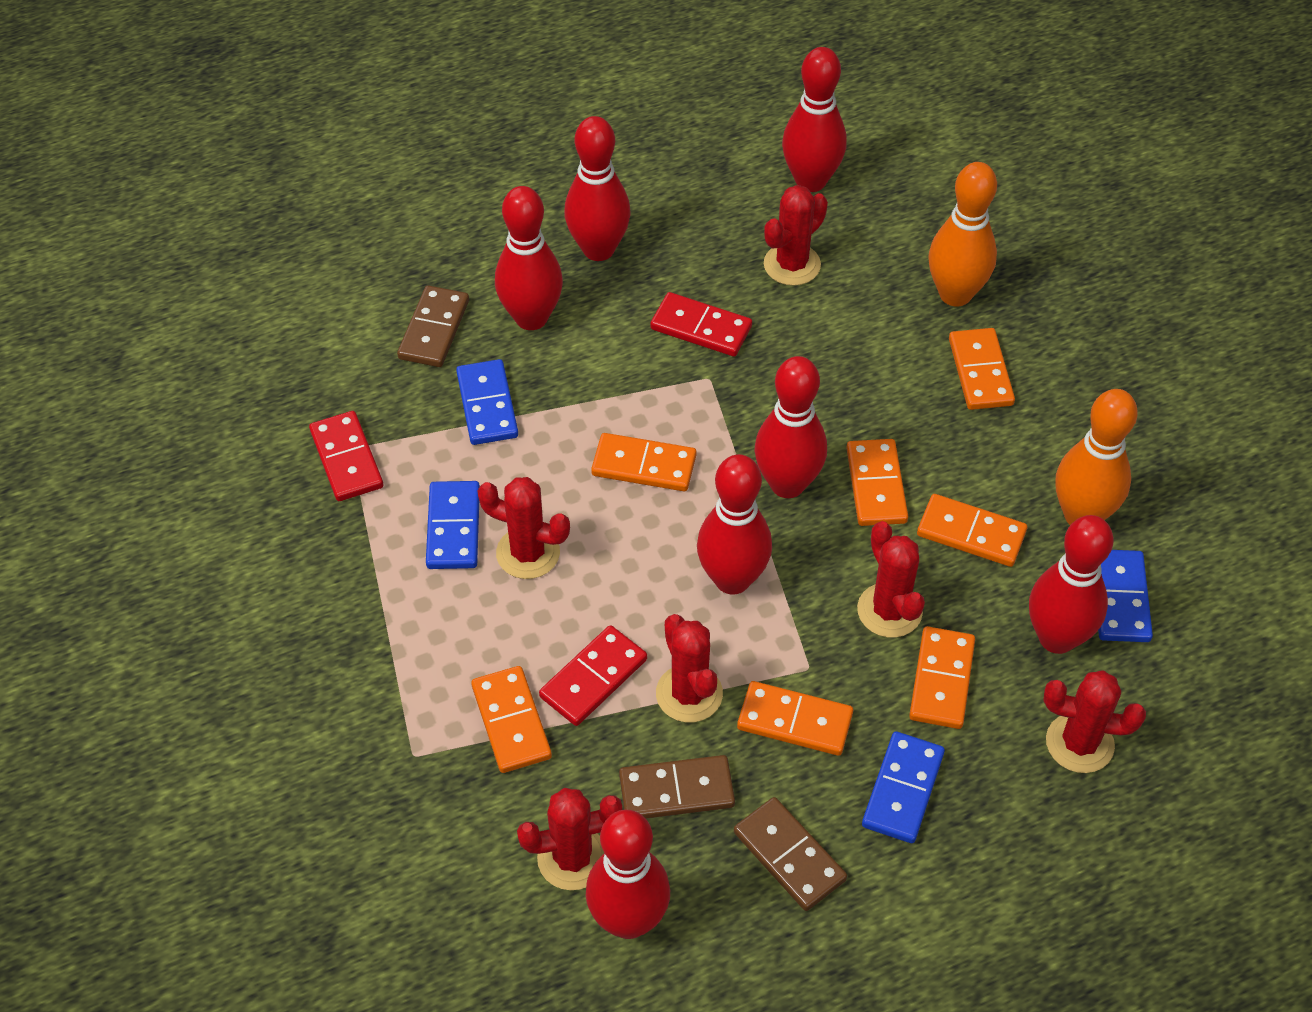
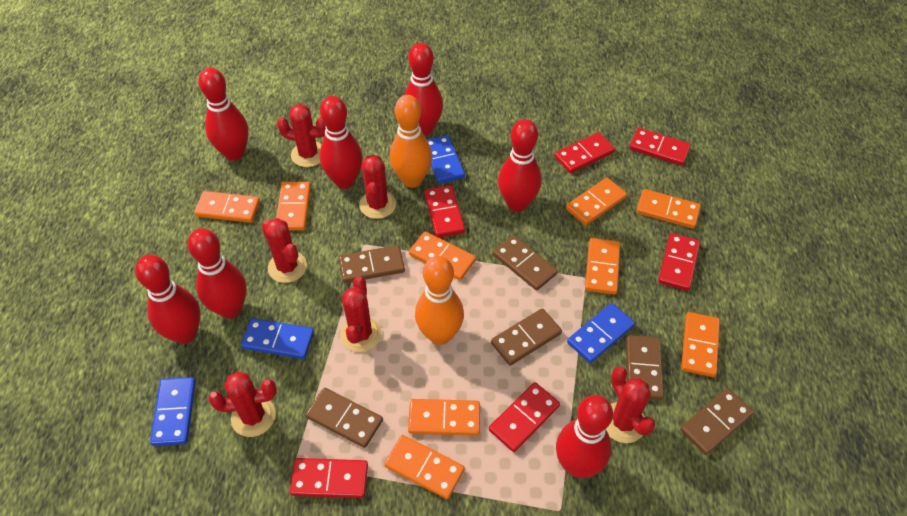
brown domino: 3 -> 6
orange domino: 7 -> 9
red domino: 3 -> 6

